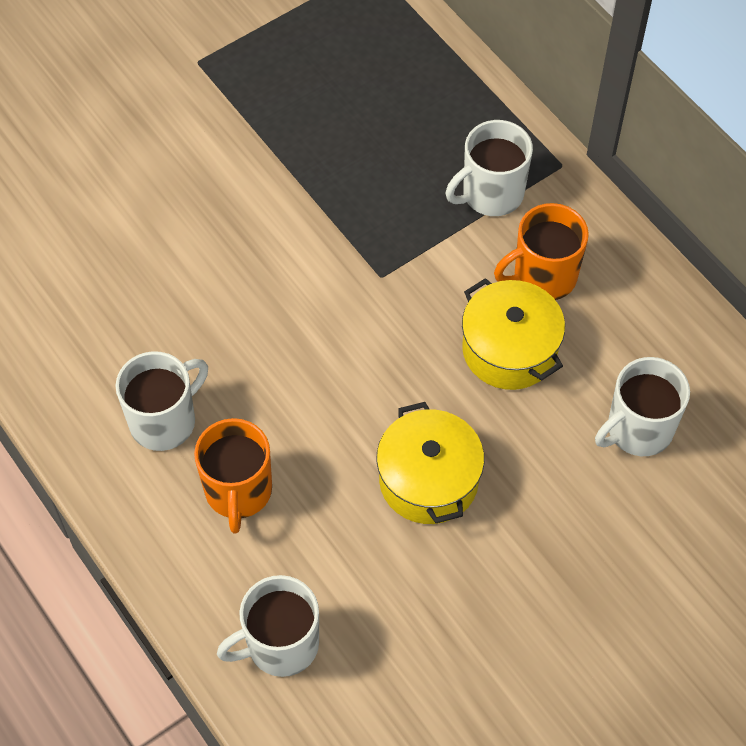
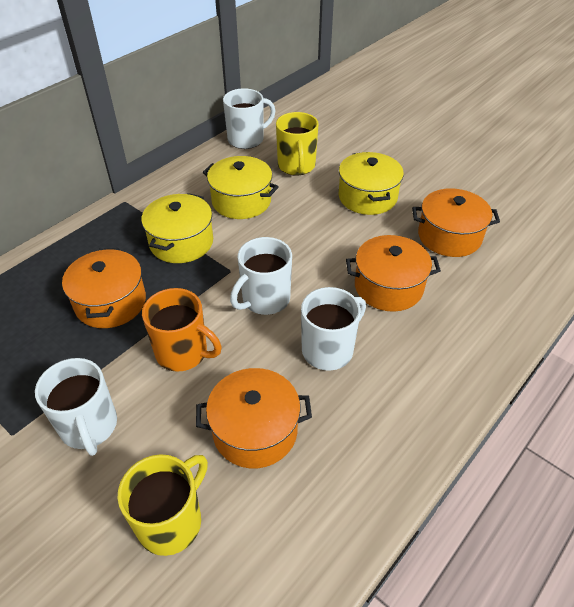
orange mug: 2 -> 1
orange pot: 0 -> 4
yellow mug: 0 -> 2
yellow pot: 2 -> 3

